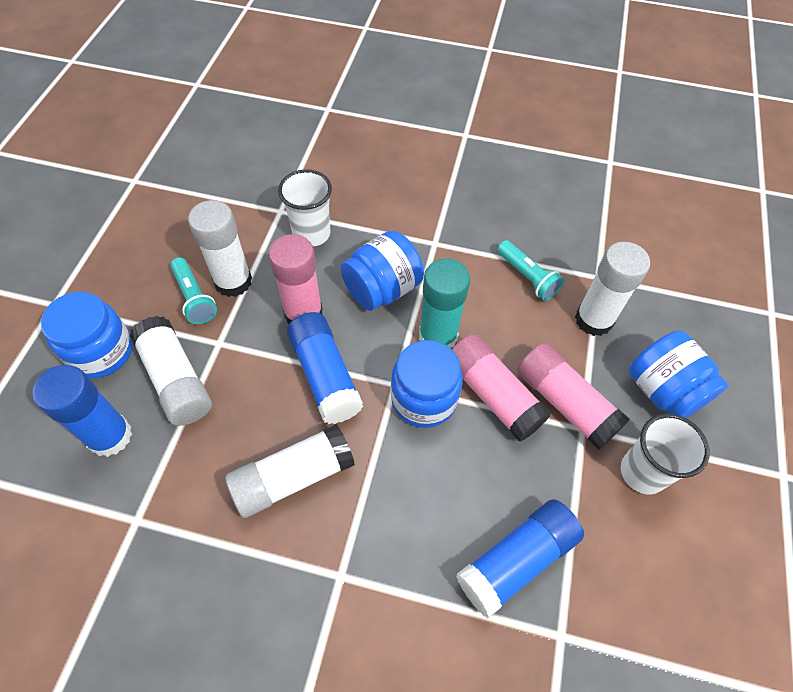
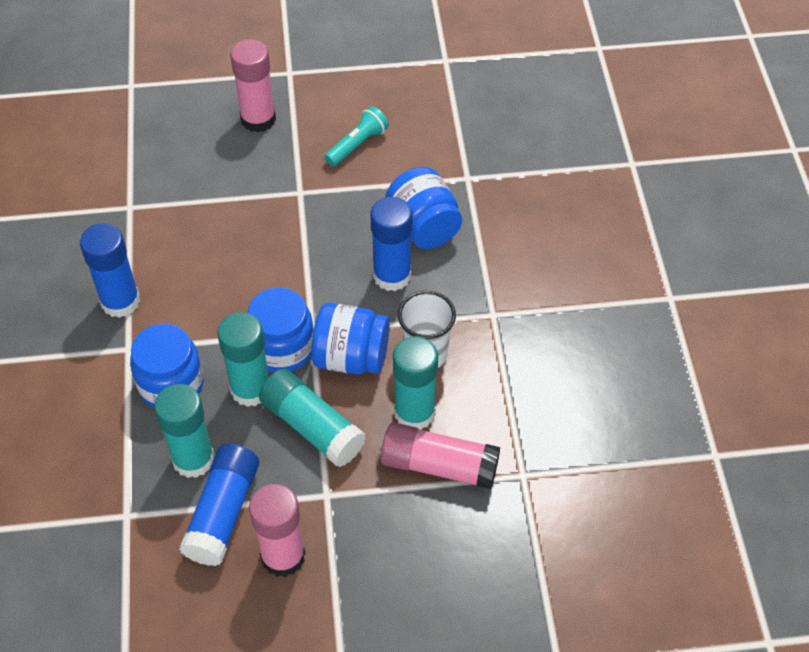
turquoise flashlight: 2 -> 1
turquoise glue stick: 1 -> 4
white cup: 2 -> 1
white glue stick: 4 -> 0

